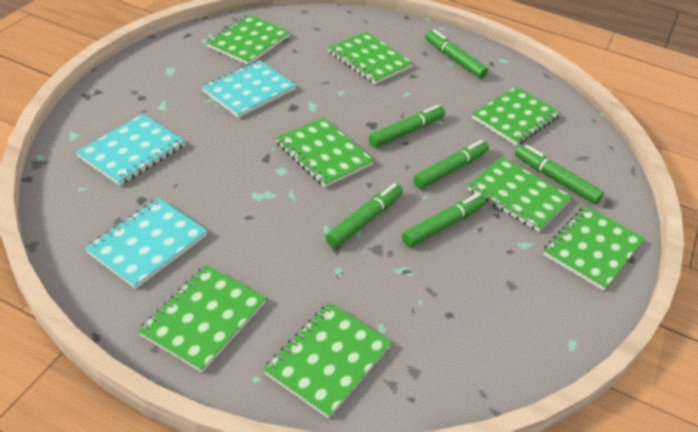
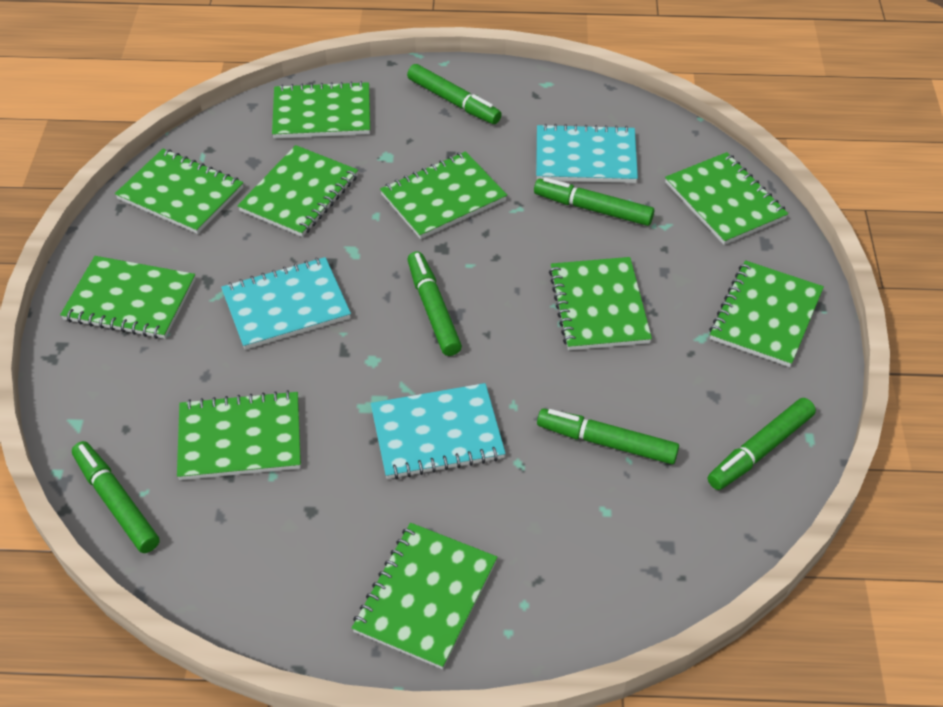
green notebook: 8 -> 10

